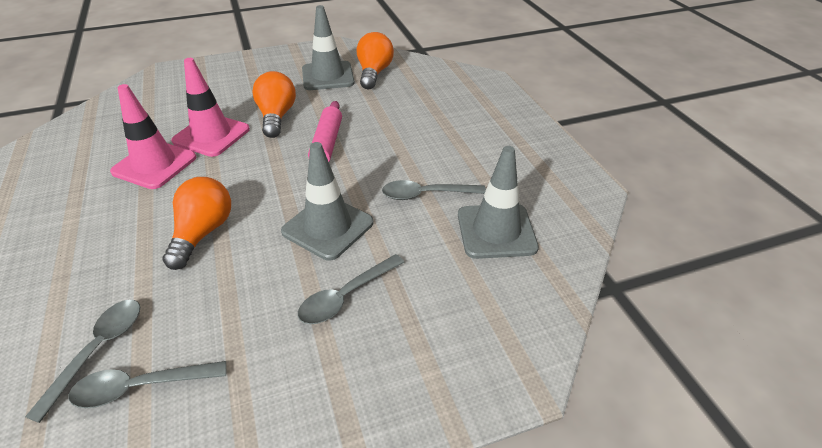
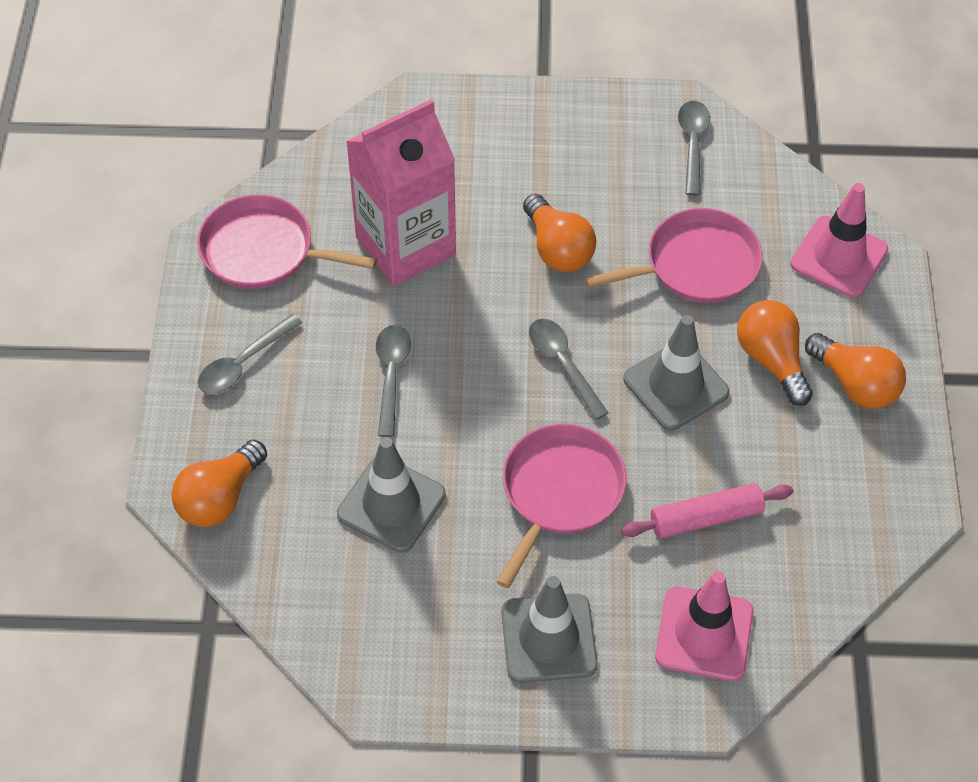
orange light bulb: 3 -> 4
pink carton: 0 -> 1
pink pan: 0 -> 3

